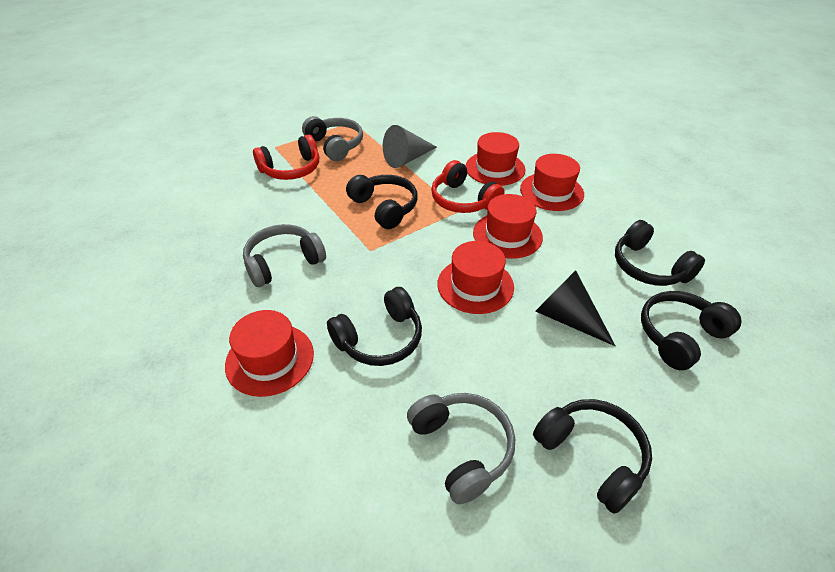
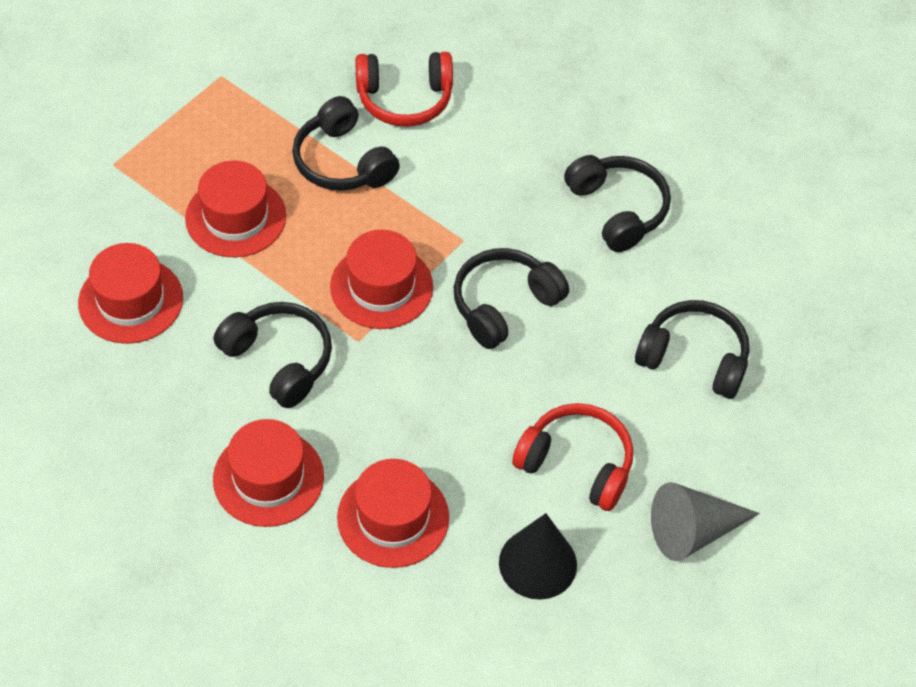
grey headphones: 3 -> 0

